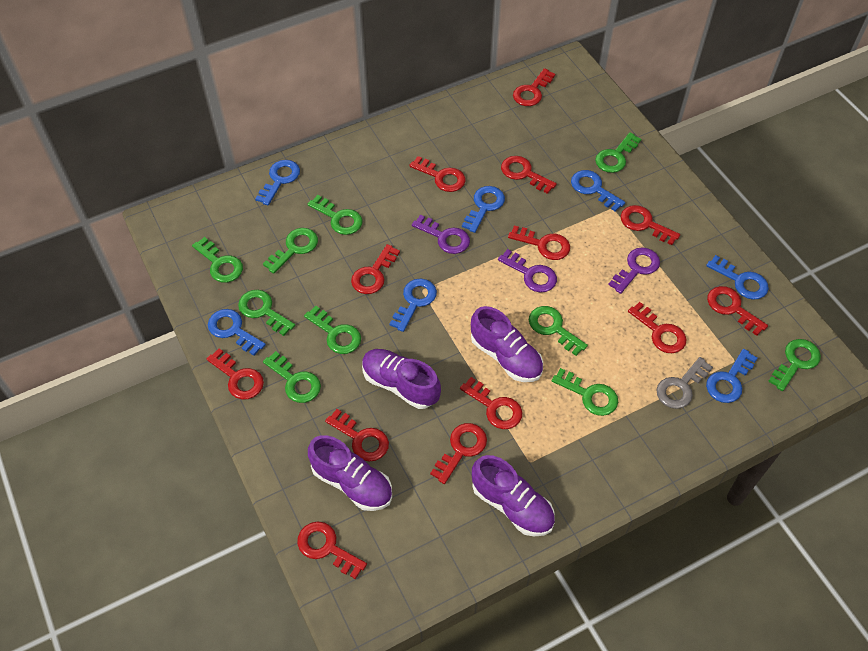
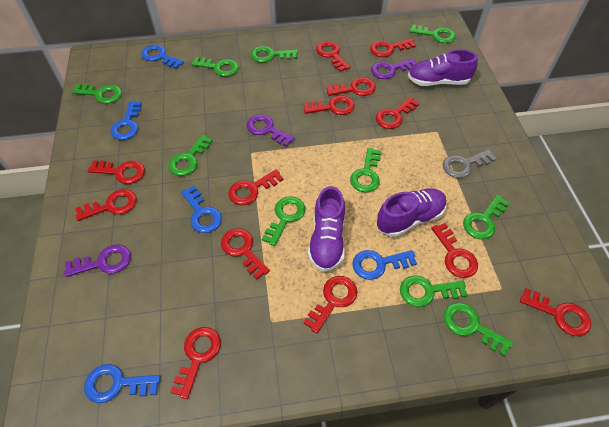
blue key: 7 -> 5
purple shoe: 4 -> 3

